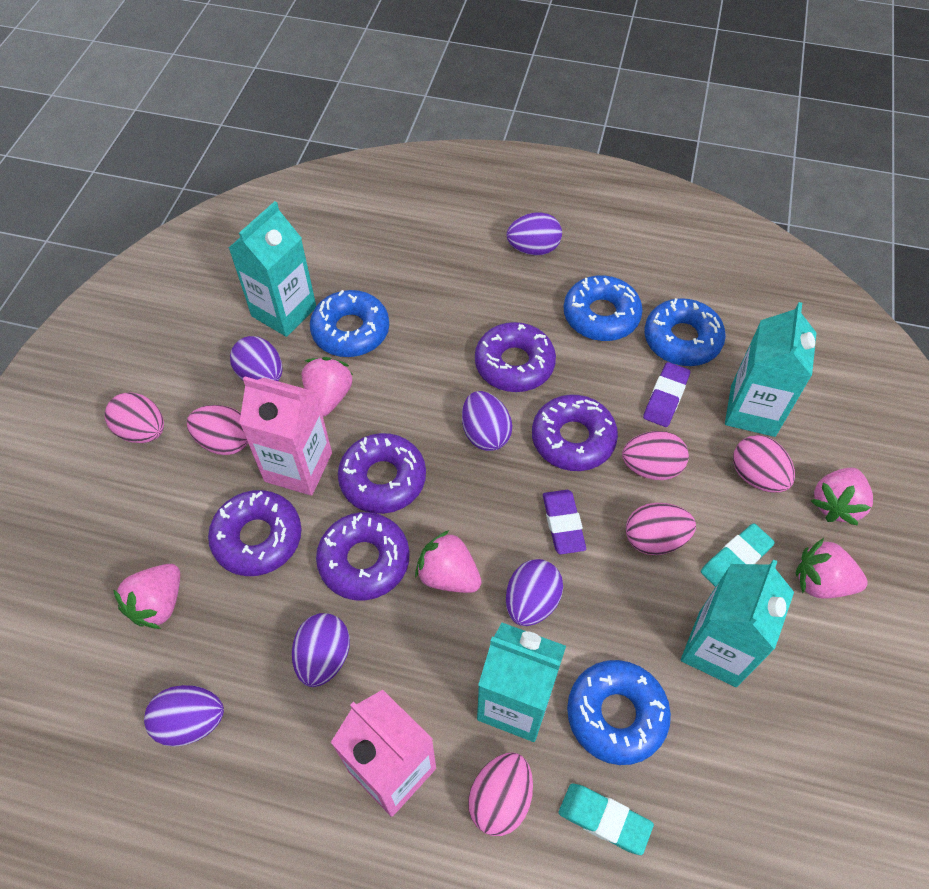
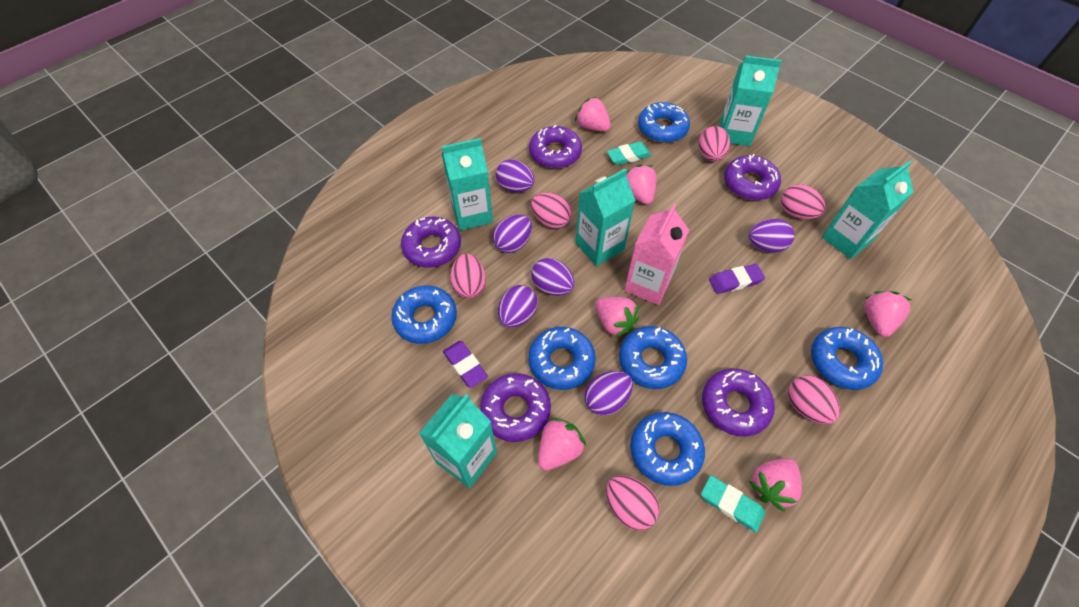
blue donut: 4 -> 6
pink carton: 2 -> 1
pink strawberry: 5 -> 6
turquoise carton: 4 -> 5

